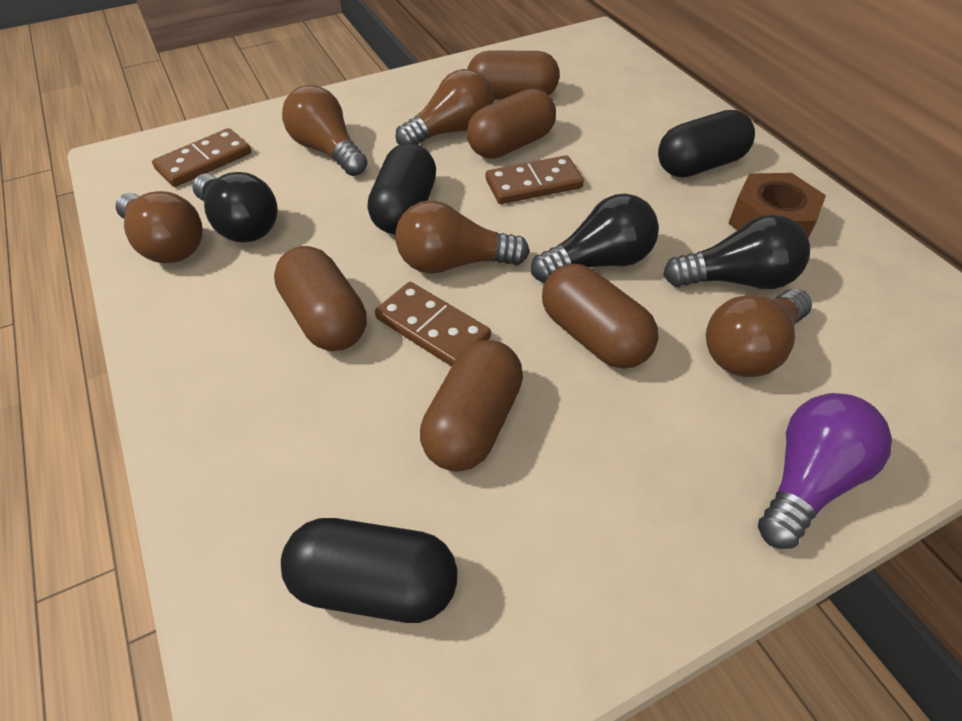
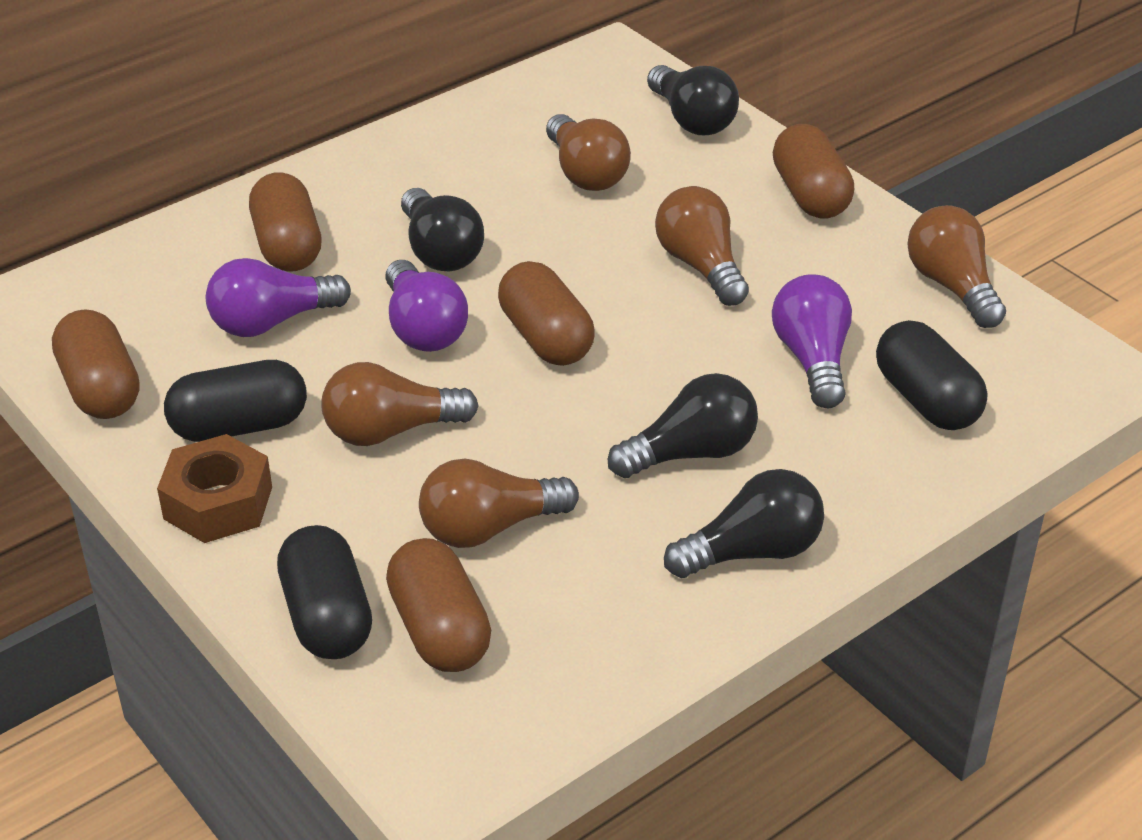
black light bulb: 3 -> 4
brown domino: 3 -> 0
purple light bulb: 1 -> 3

